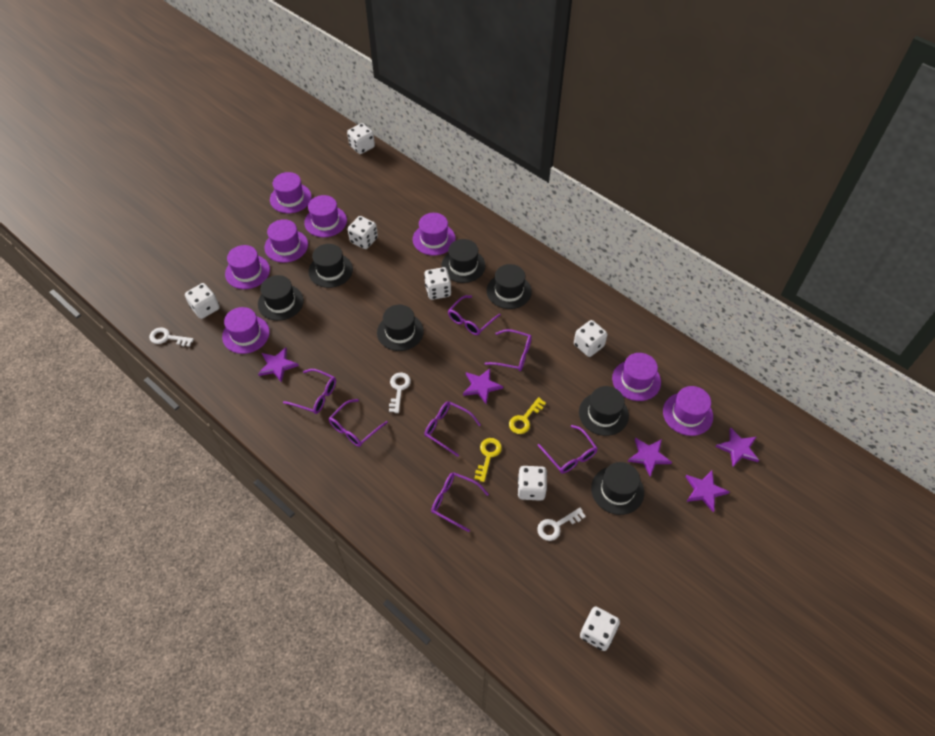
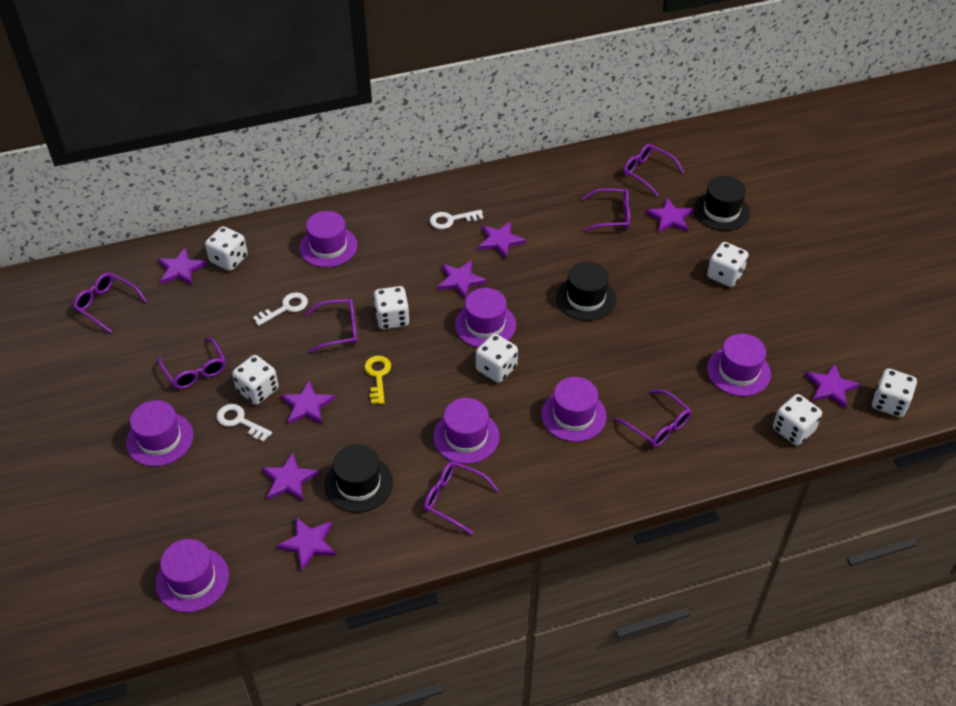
black hat: 7 -> 3
purple hat: 8 -> 7
purple star: 5 -> 8
yellow key: 2 -> 1

